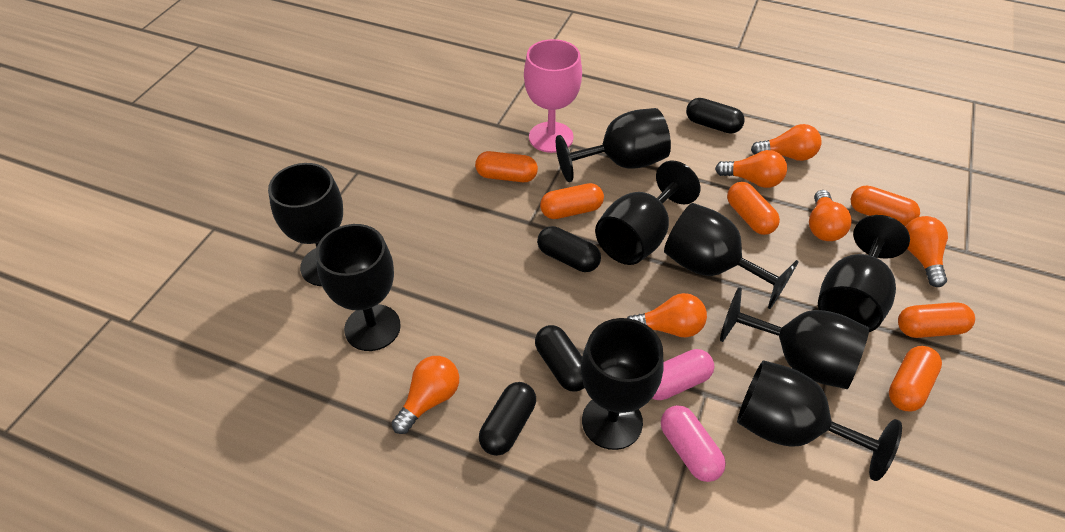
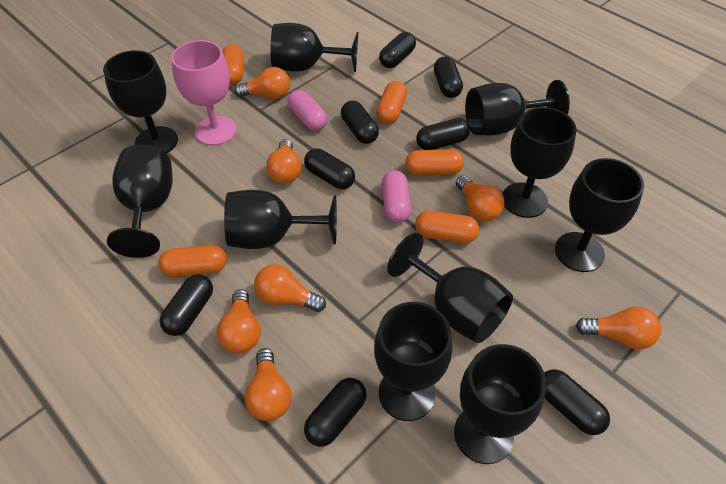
black capsule: 4 -> 8
black goblet: 9 -> 10
orange capsule: 6 -> 5
orange light bulb: 6 -> 7

